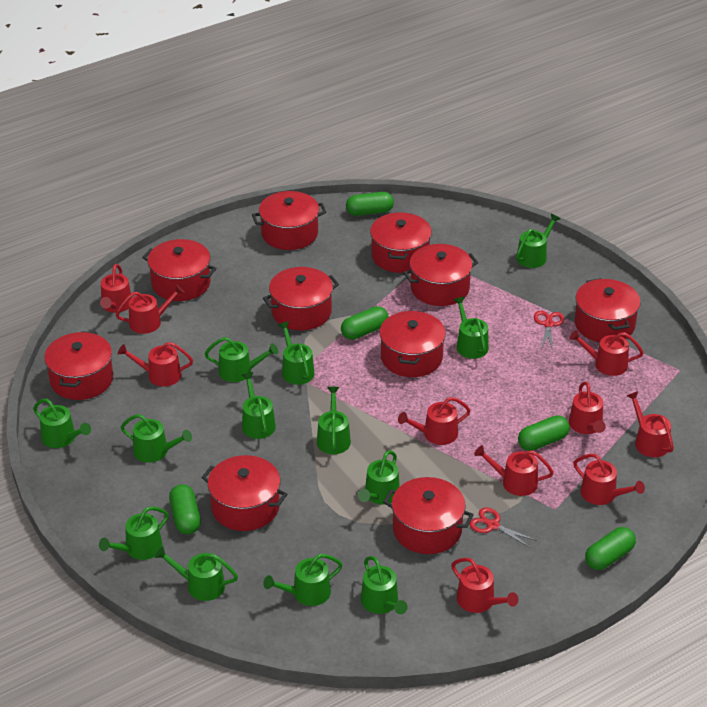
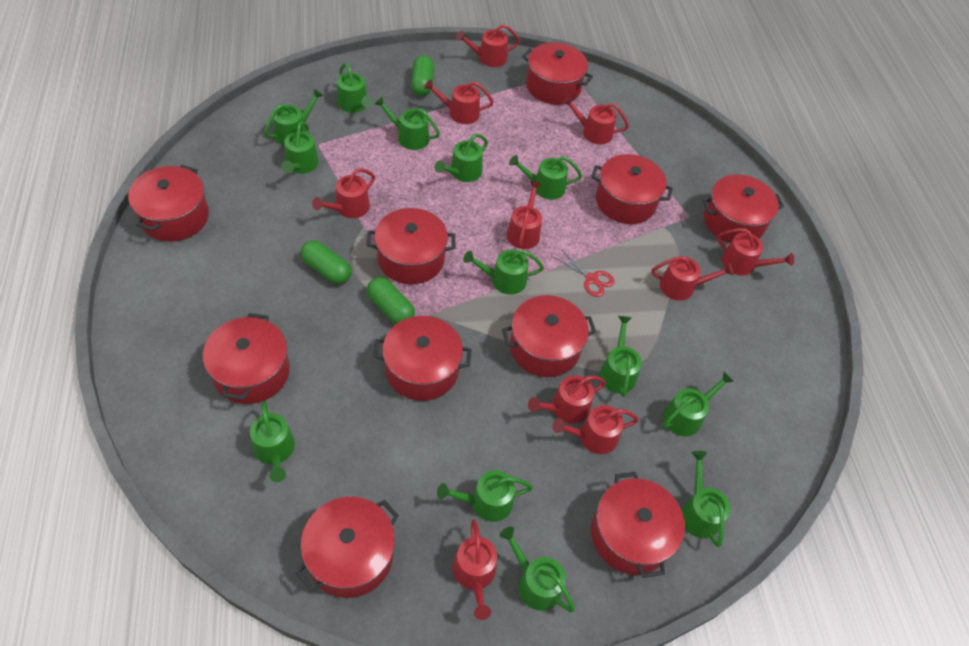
green capsule: 5 -> 3
red scissors: 2 -> 1

